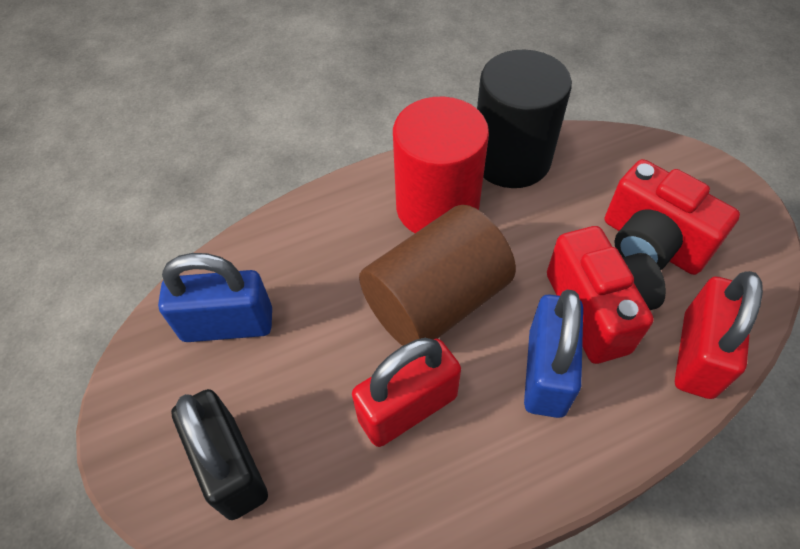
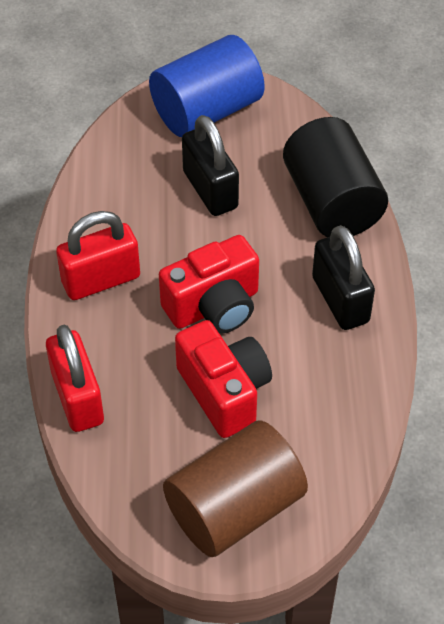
black padlock: 1 -> 2
blue cylinder: 0 -> 1
blue padlock: 2 -> 0
red cylinder: 1 -> 0

